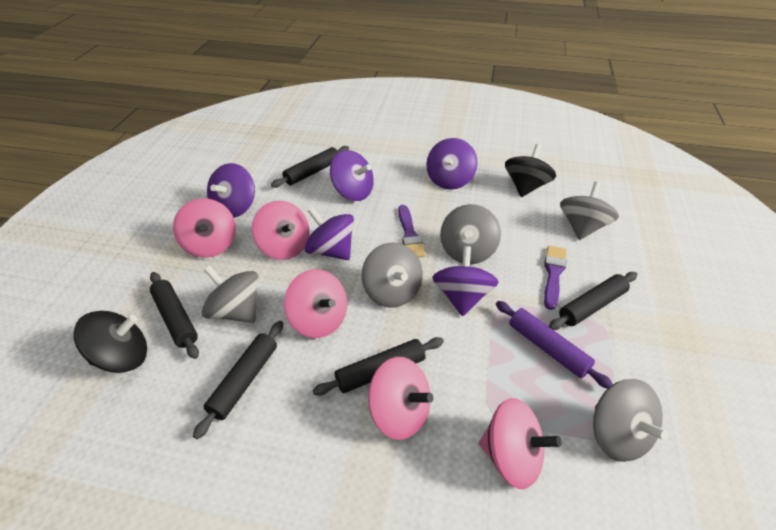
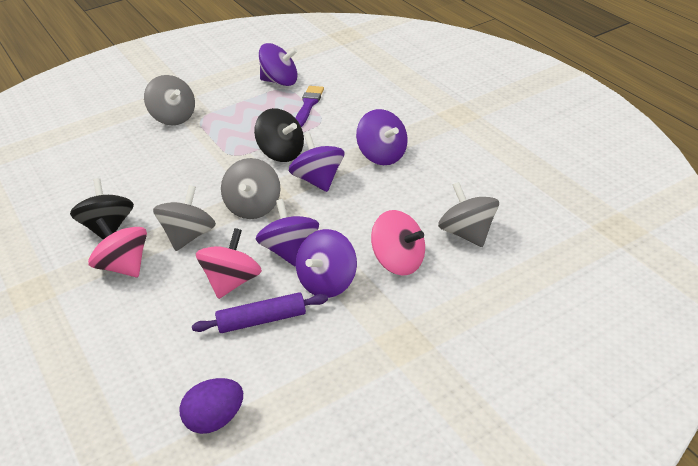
black rolling pin: 5 -> 0
grey spinning top: 5 -> 4
pink spinning top: 5 -> 3
purple brush: 2 -> 1
purple egg: 0 -> 1

